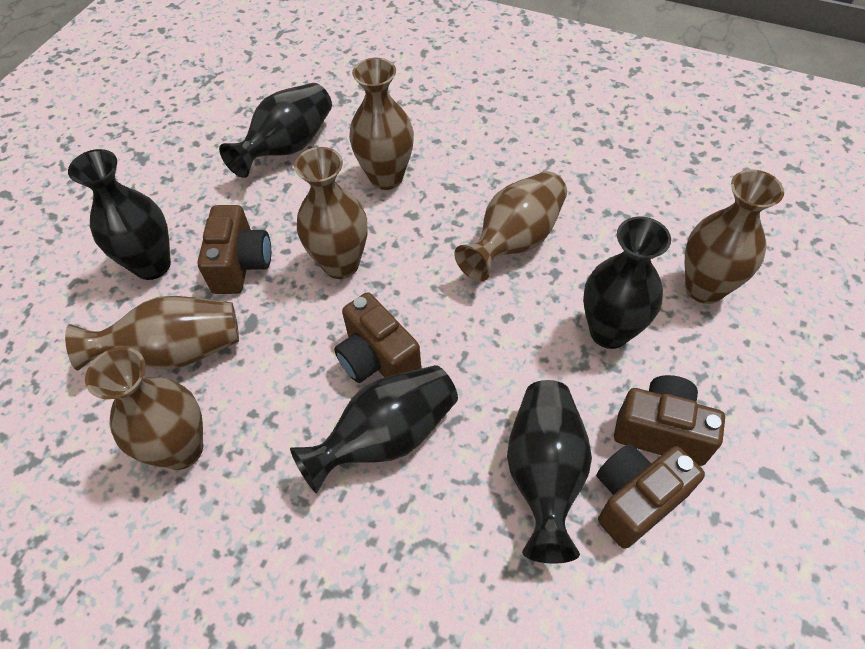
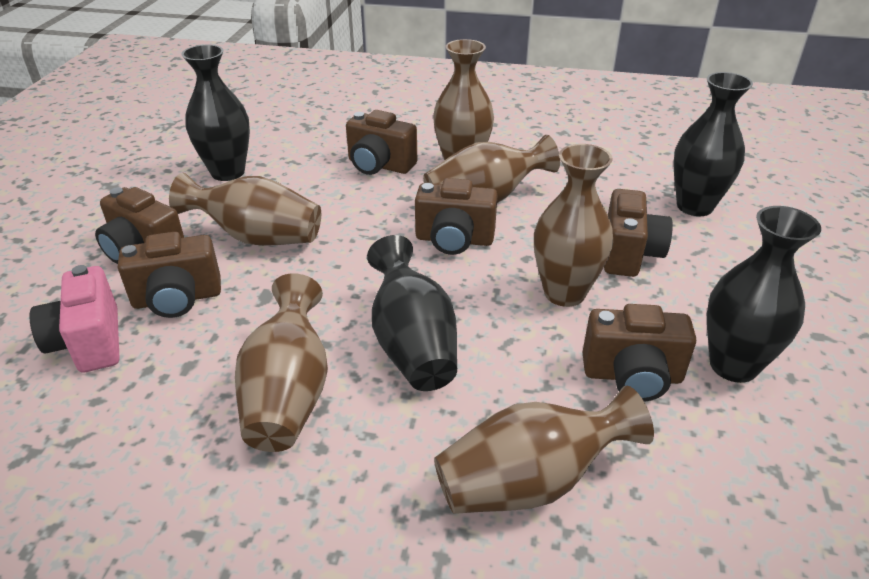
black vase: 5 -> 4
brown camera: 4 -> 6
pink camera: 0 -> 1

